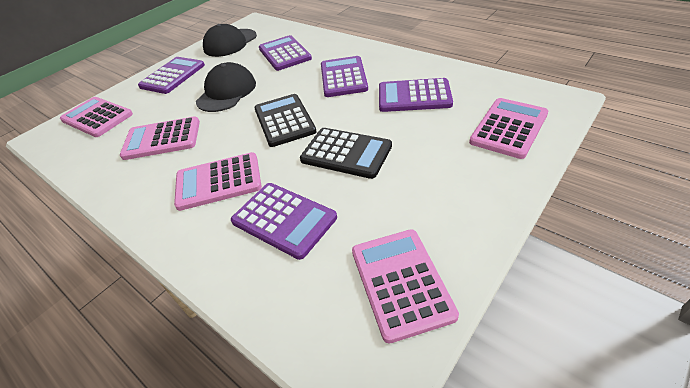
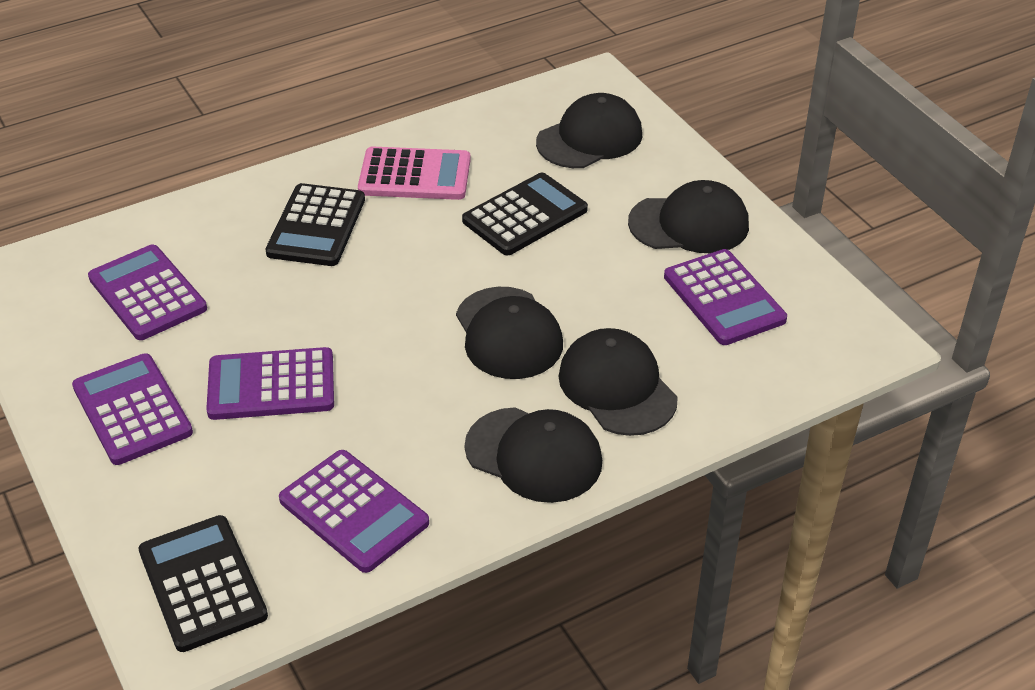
black calculator: 2 -> 3
black cap: 2 -> 5
pink calculator: 5 -> 1

